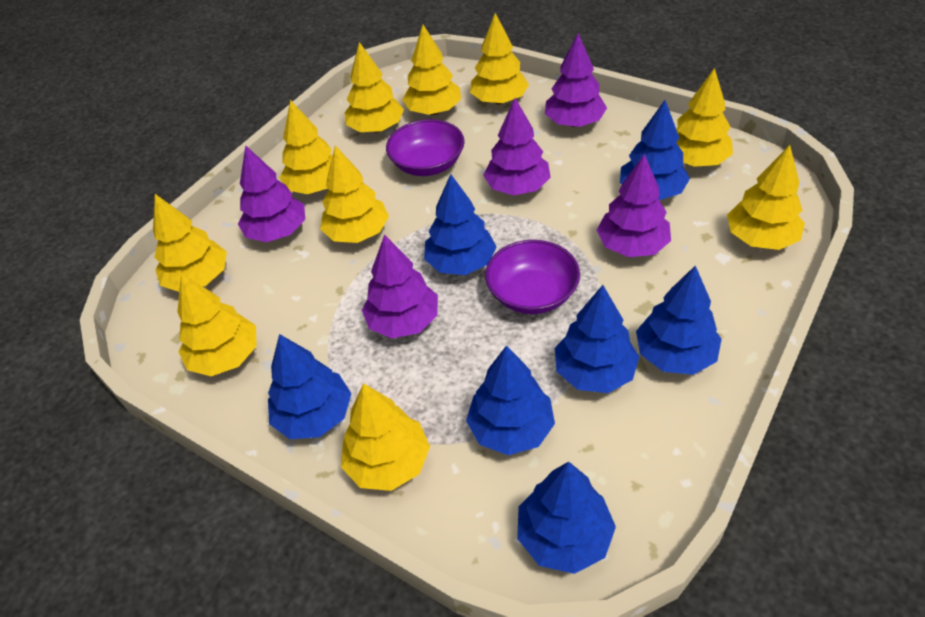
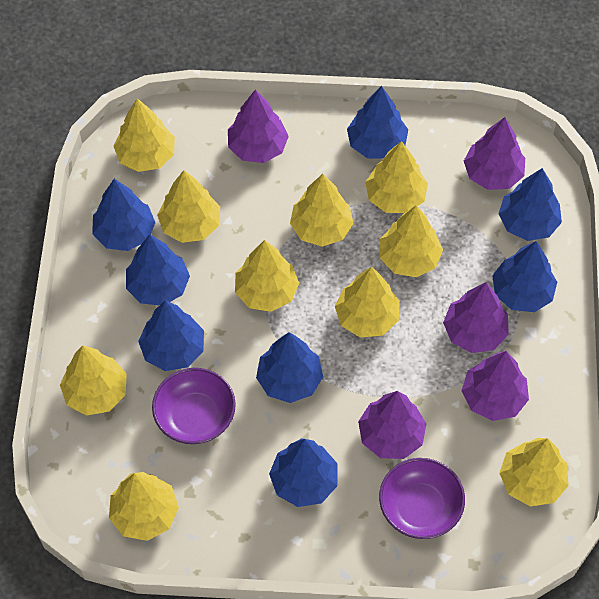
blue tree: 7 -> 8

